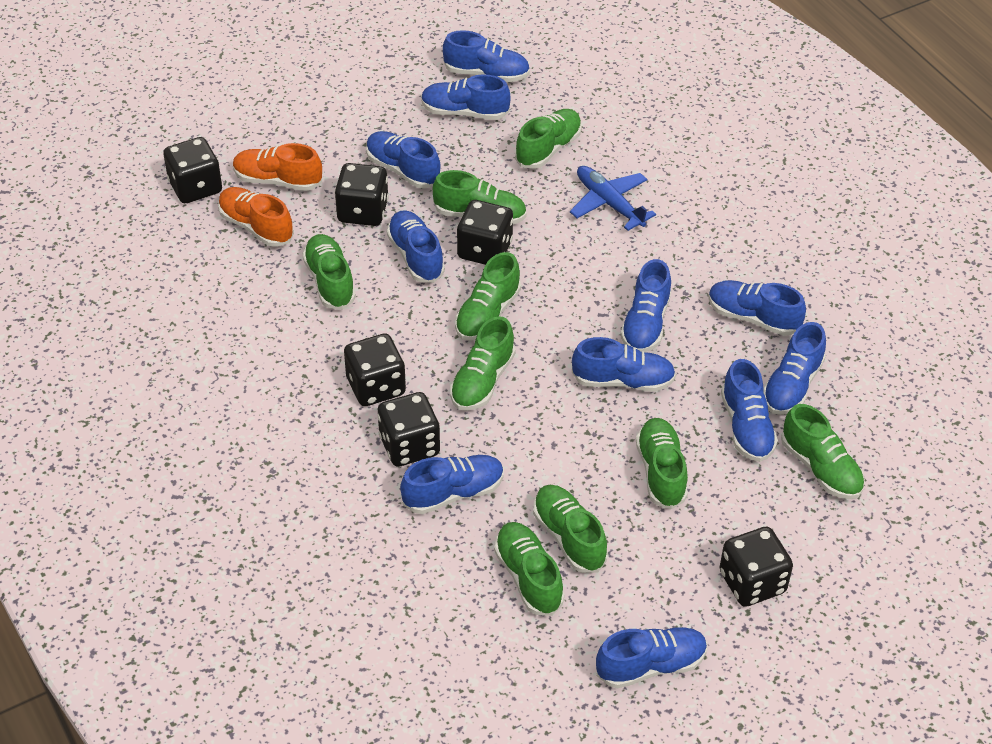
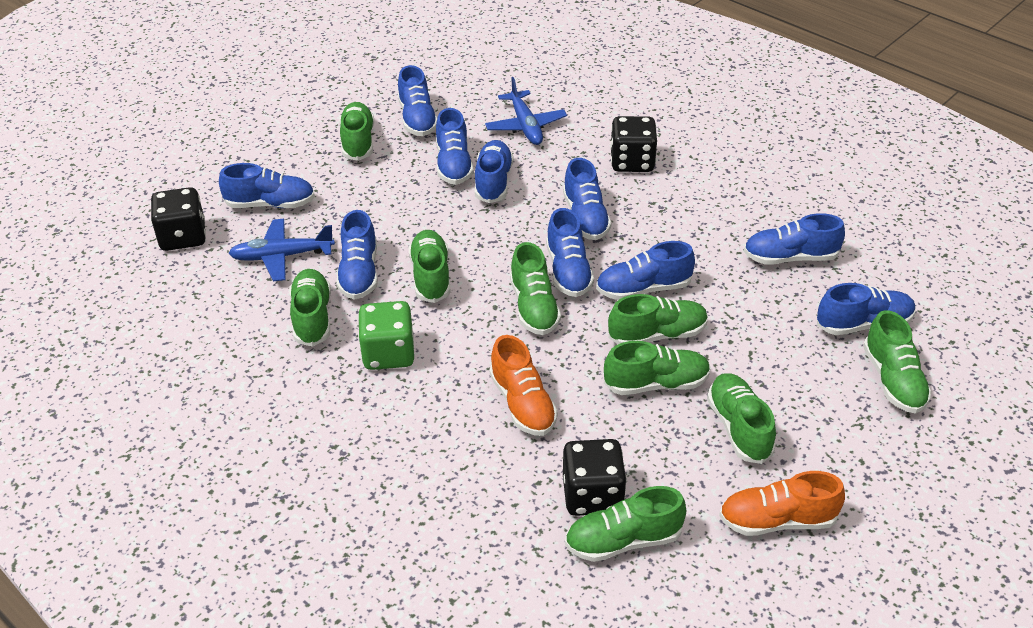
black dice: 6 -> 3
blue plane: 1 -> 2
blue shoe: 11 -> 10
green dice: 0 -> 1

